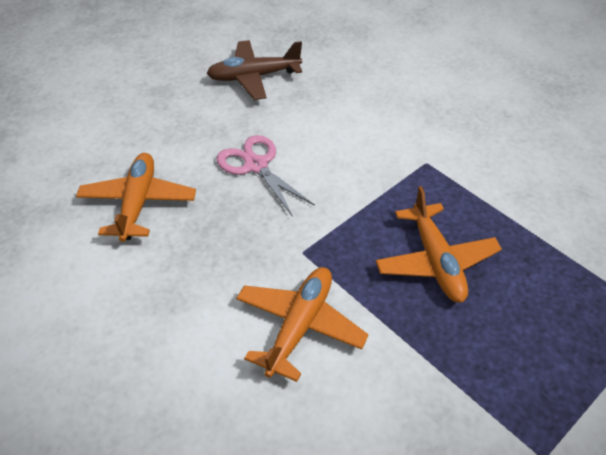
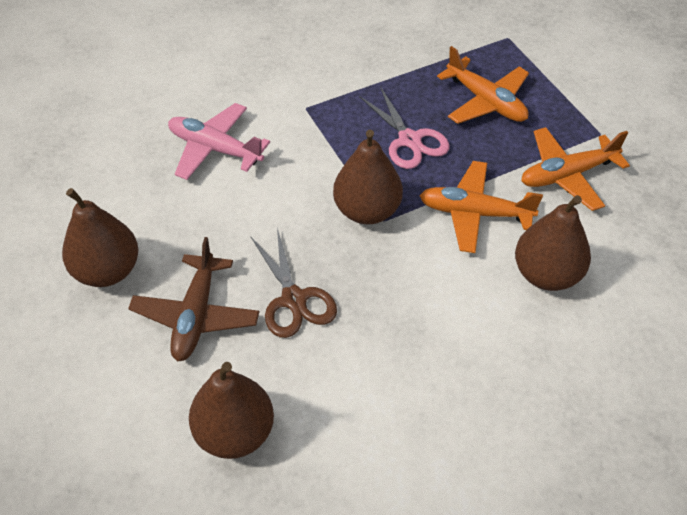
brown pear: 0 -> 4
brown scissors: 0 -> 1
pink plane: 0 -> 1

